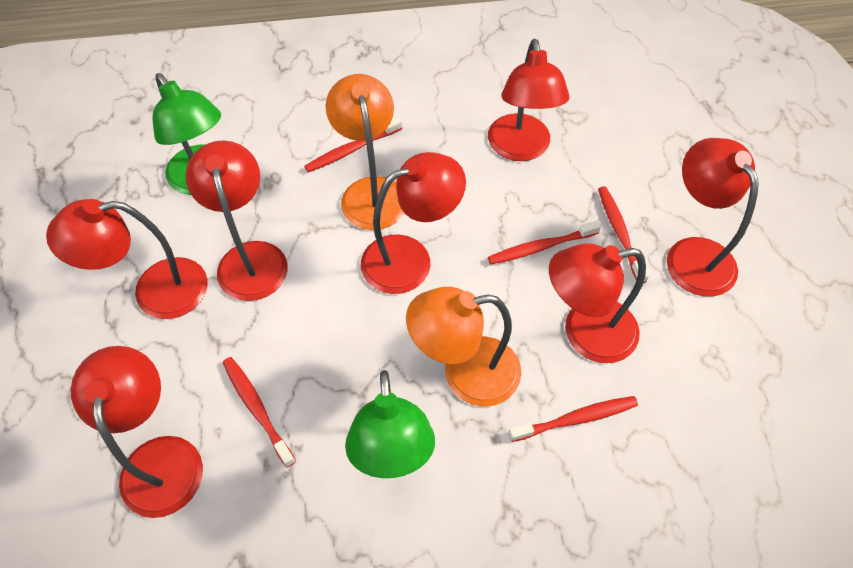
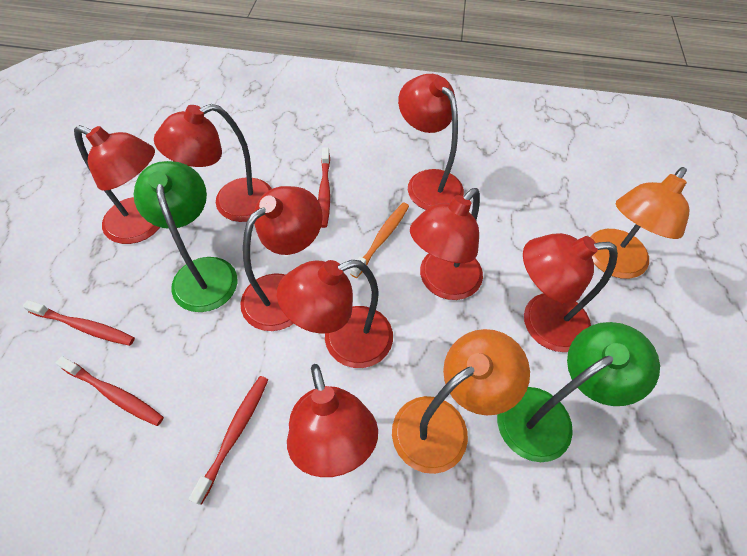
orange toothbrush: 0 -> 1
red lamp: 7 -> 8
red toothbrush: 5 -> 4

